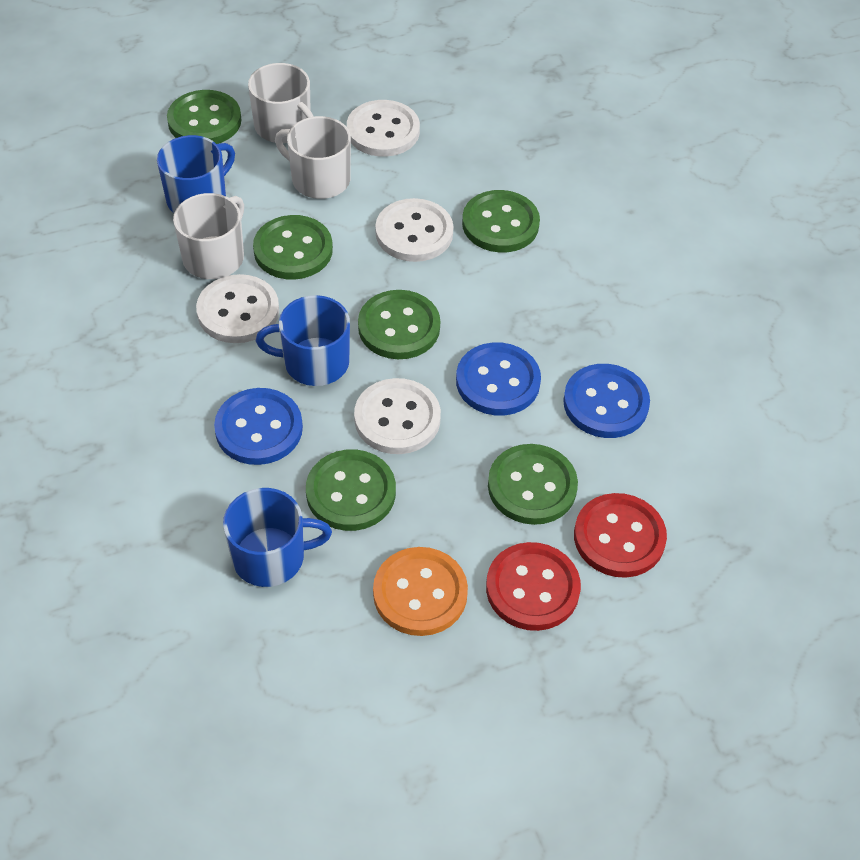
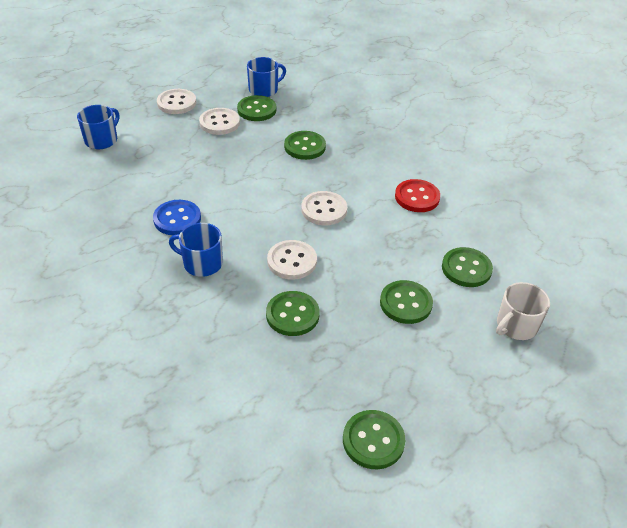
blue button: 3 -> 1
orange button: 1 -> 0
red button: 2 -> 1
white mug: 3 -> 1

